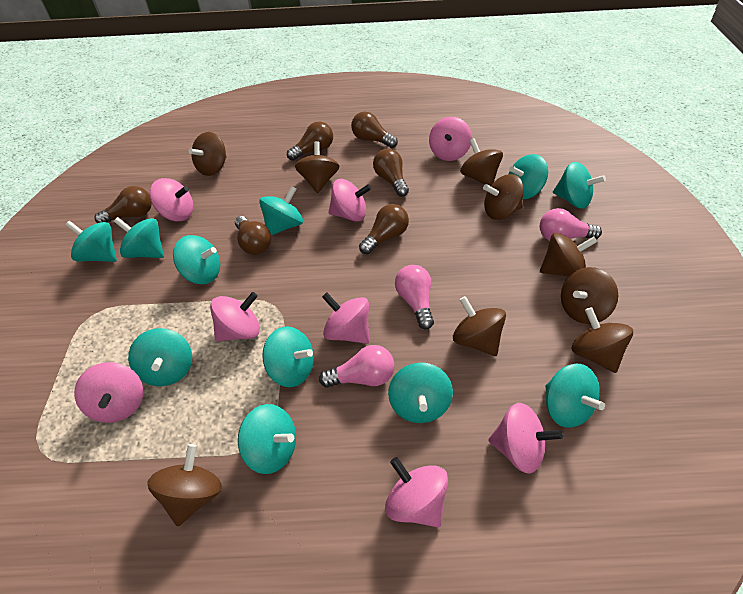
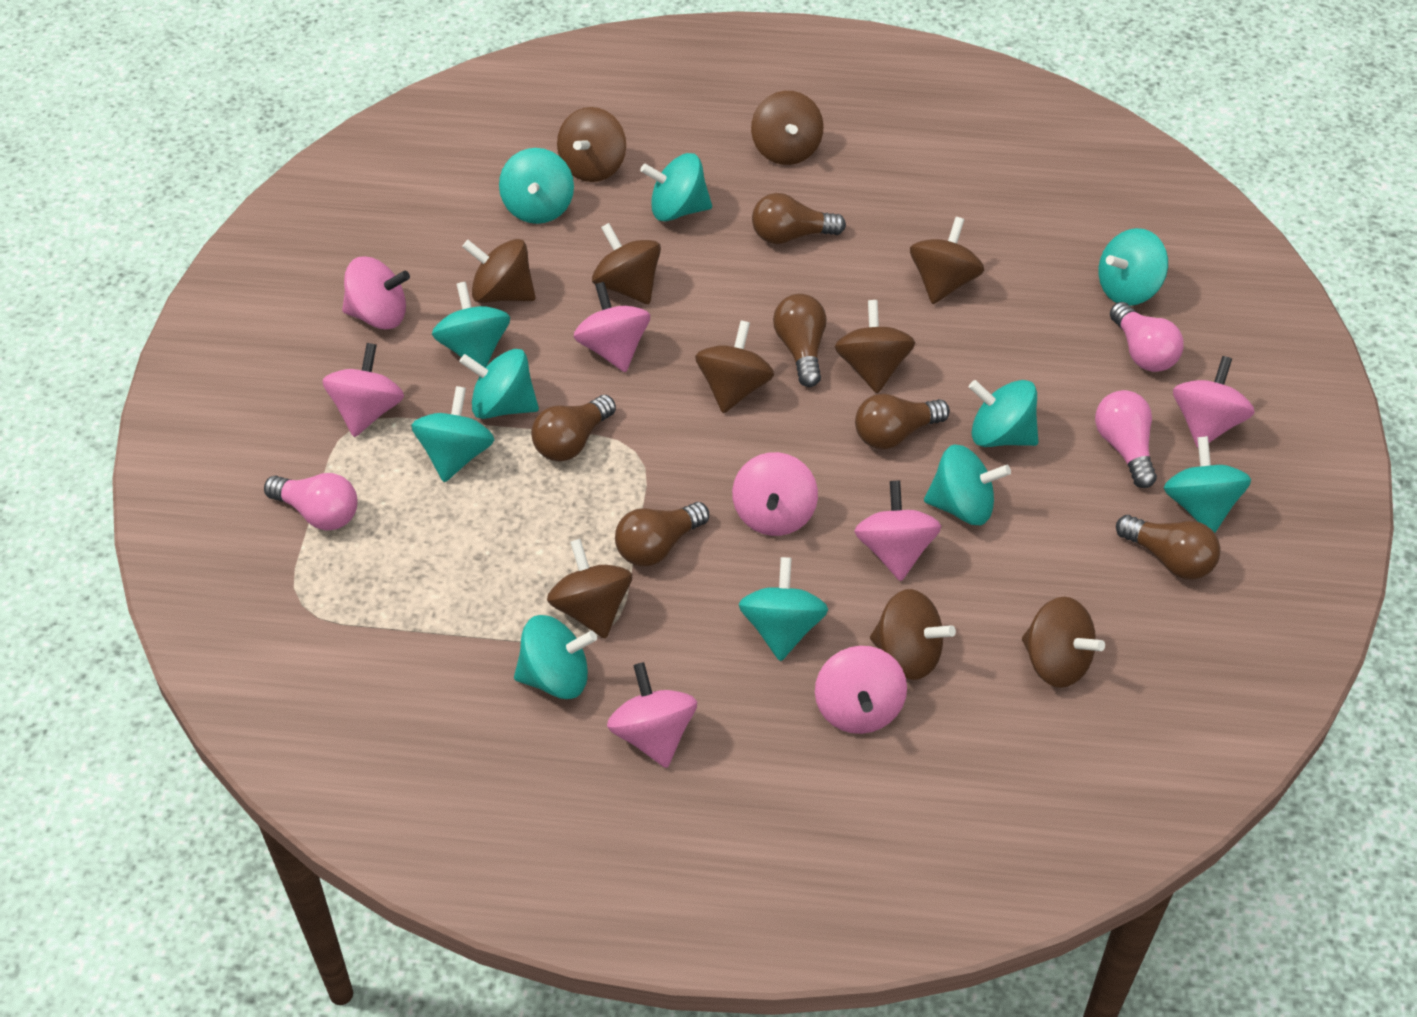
brown spinning top: 9 -> 10

